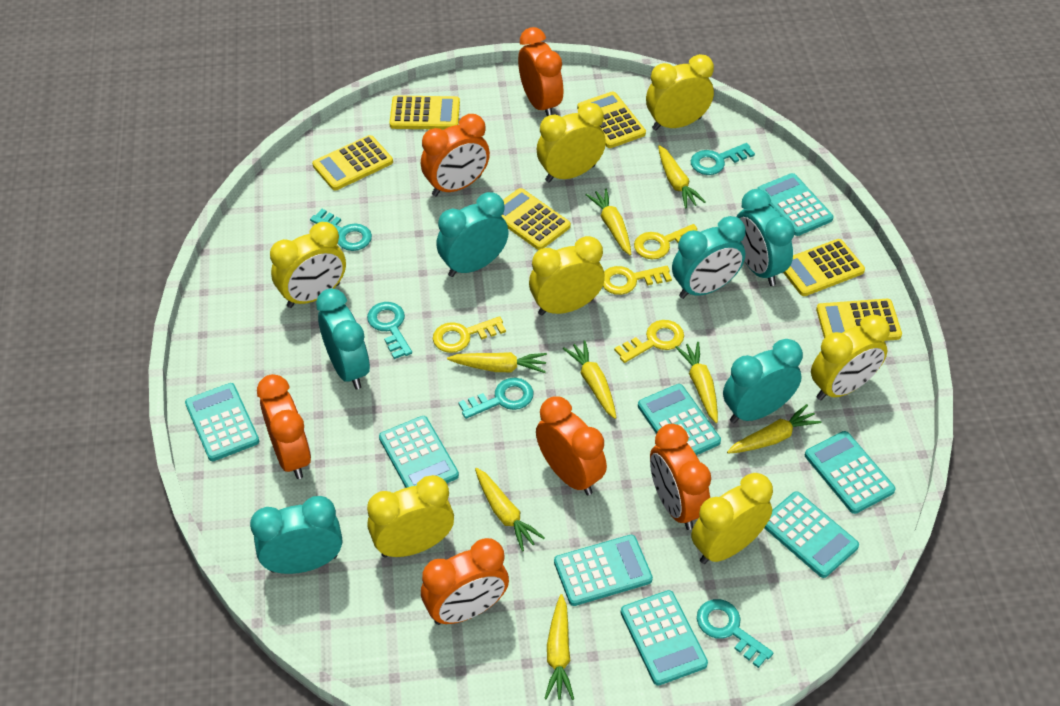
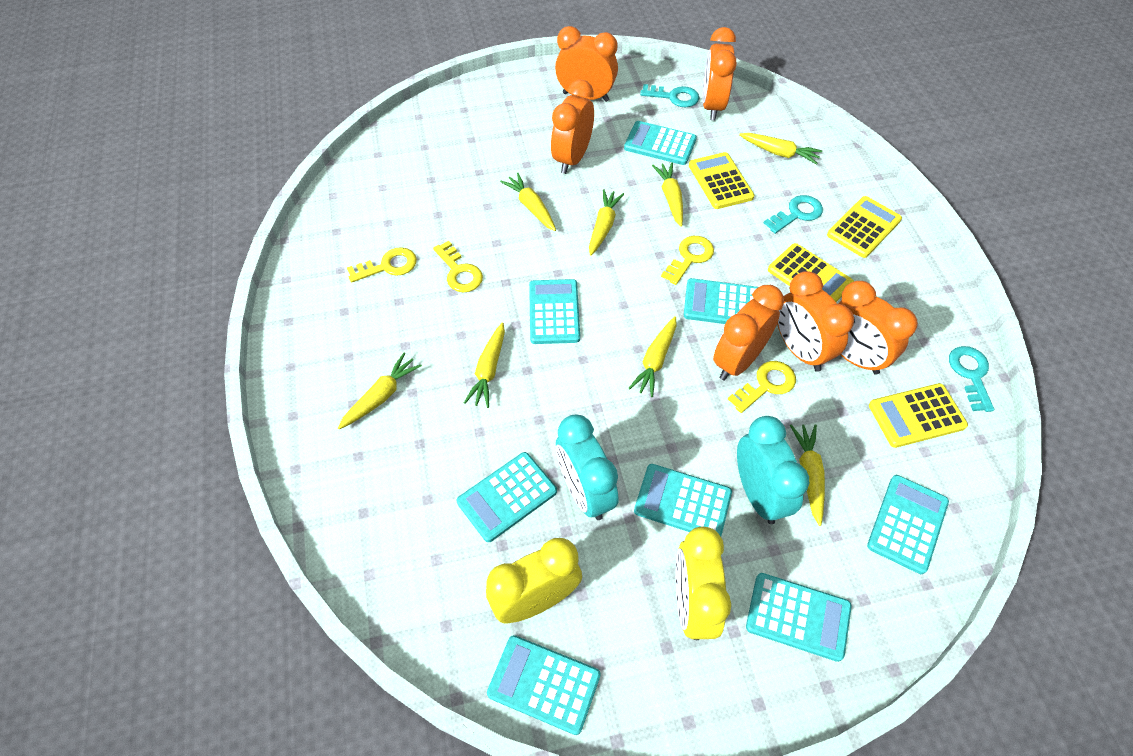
turquoise clock: 6 -> 2
turquoise key: 5 -> 3
yellow calculator: 6 -> 4
yellow clock: 7 -> 2

